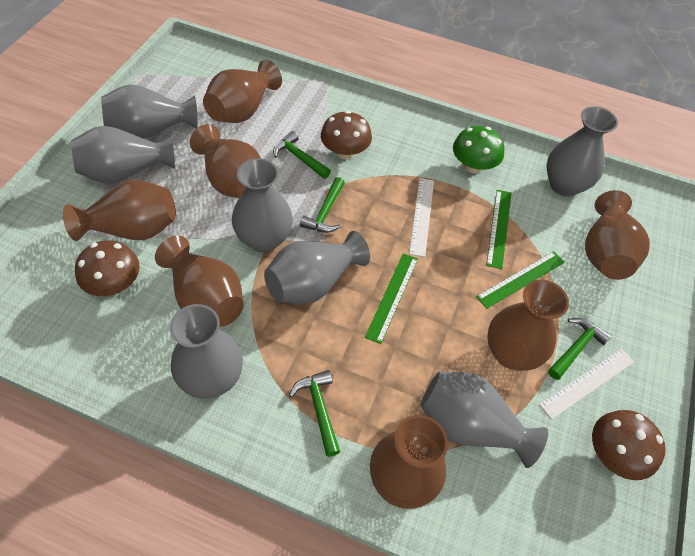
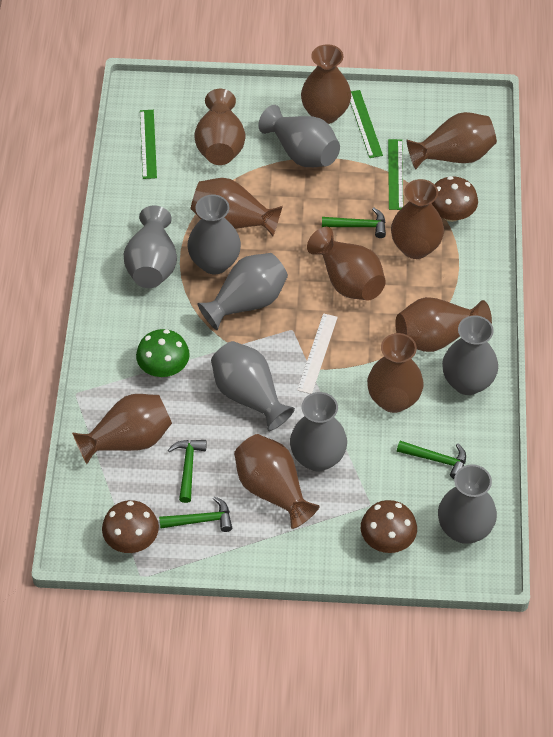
brown vase: 7 -> 10
grey vase: 7 -> 8
white ruler: 2 -> 1

